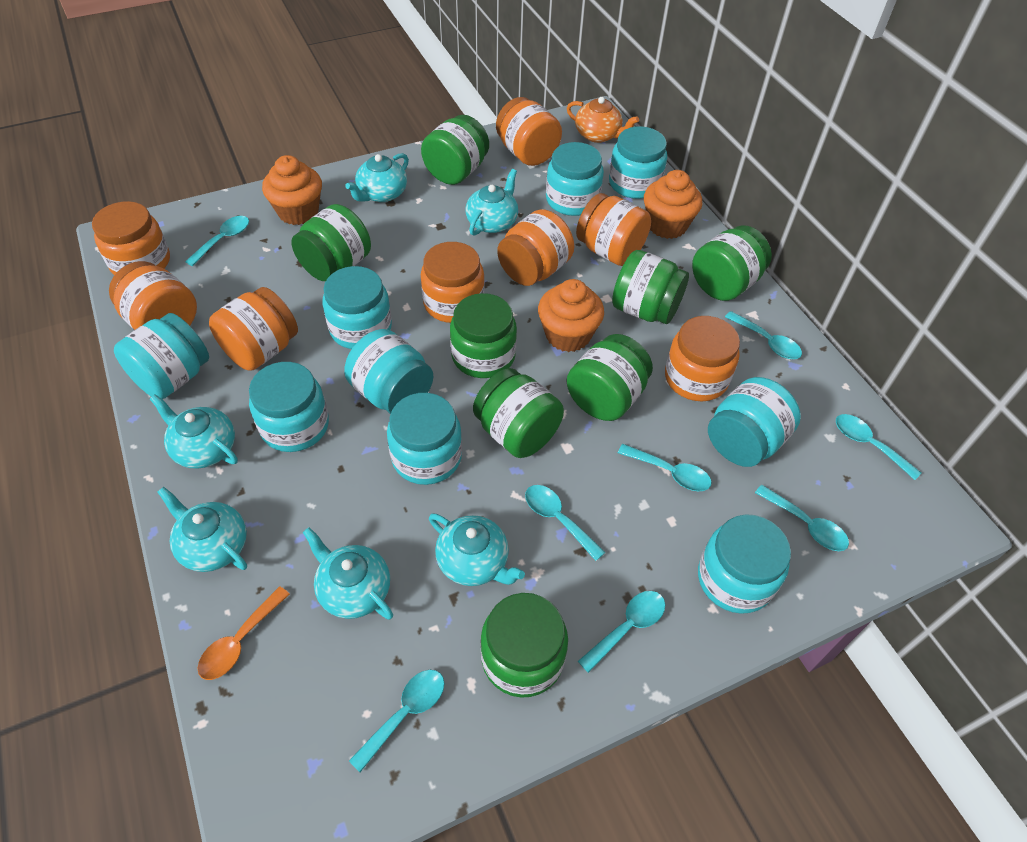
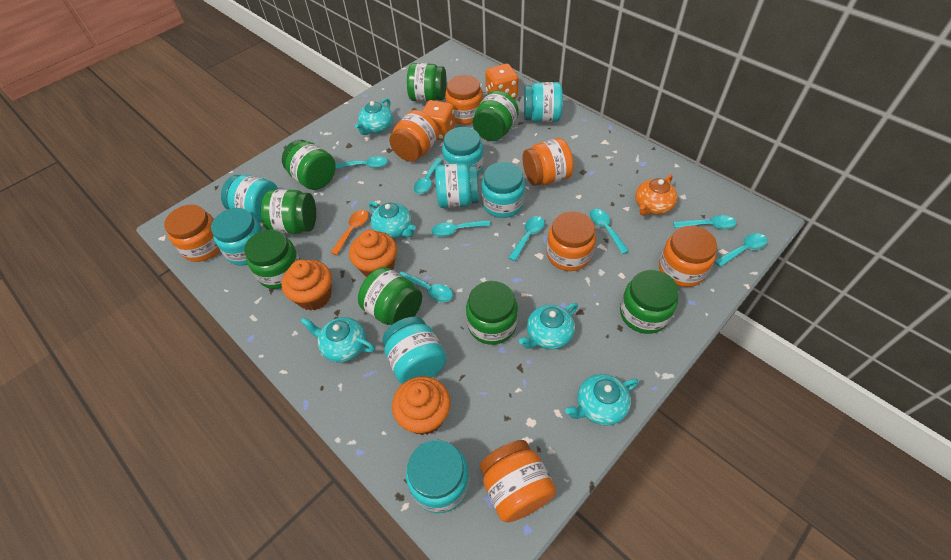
orange dice: 0 -> 2
orange jar: 8 -> 7
turquoise jar: 9 -> 8
turquoise teapot: 6 -> 5

